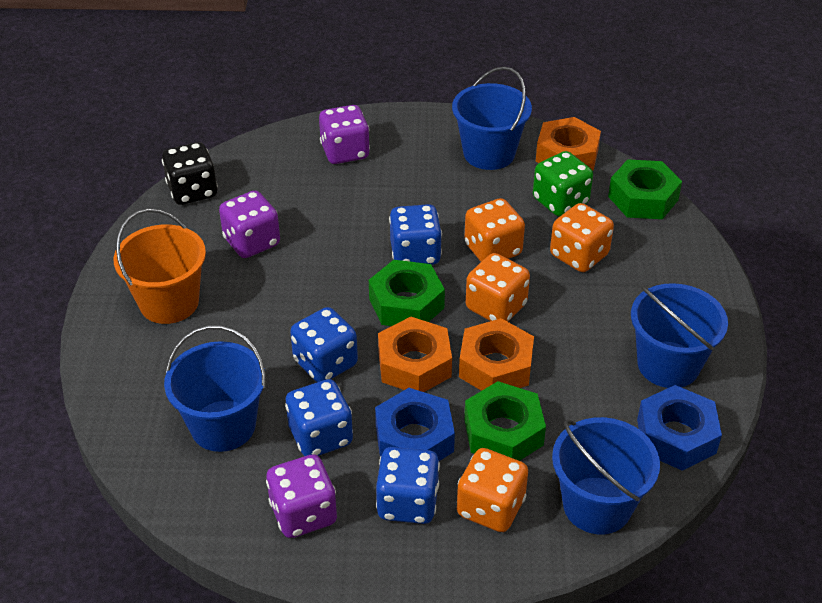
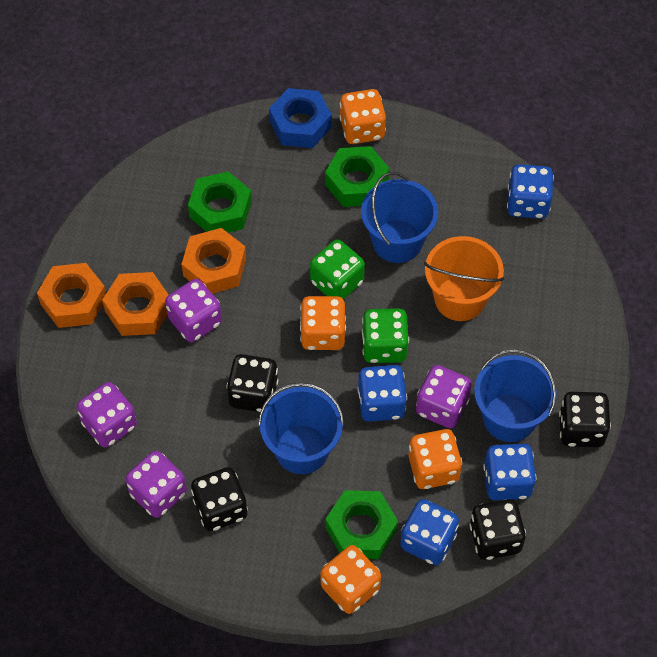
black dice: 1 -> 4
blue bucket: 4 -> 3
blue nut: 2 -> 1
green dice: 1 -> 2
purple dice: 3 -> 4

